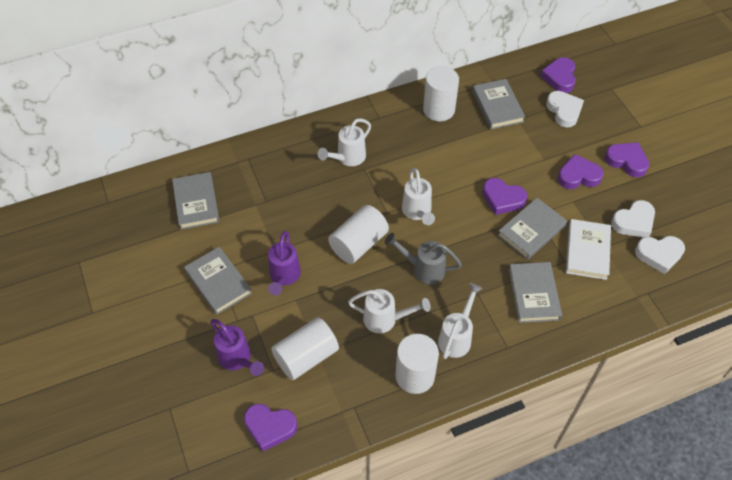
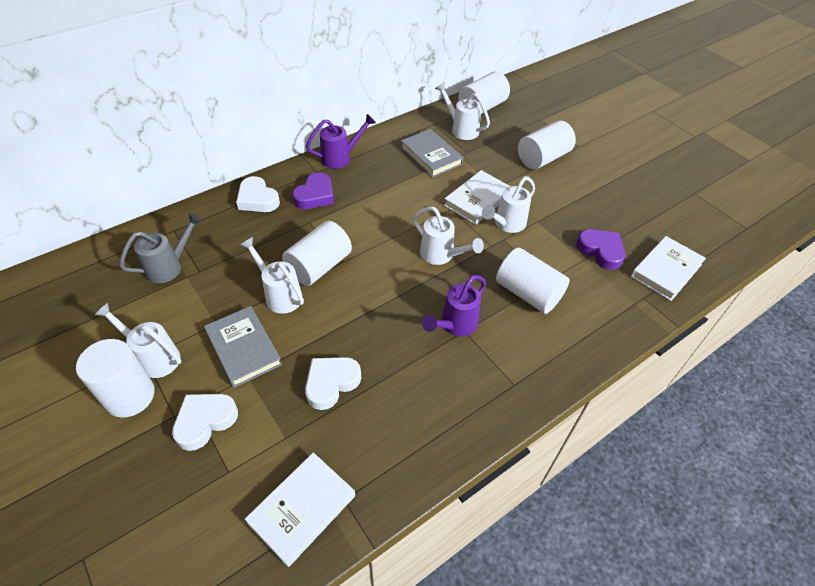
grey book: 5 -> 2
purple heart: 5 -> 2
white book: 1 -> 3
white cylinder: 4 -> 5
white watering can: 4 -> 5

